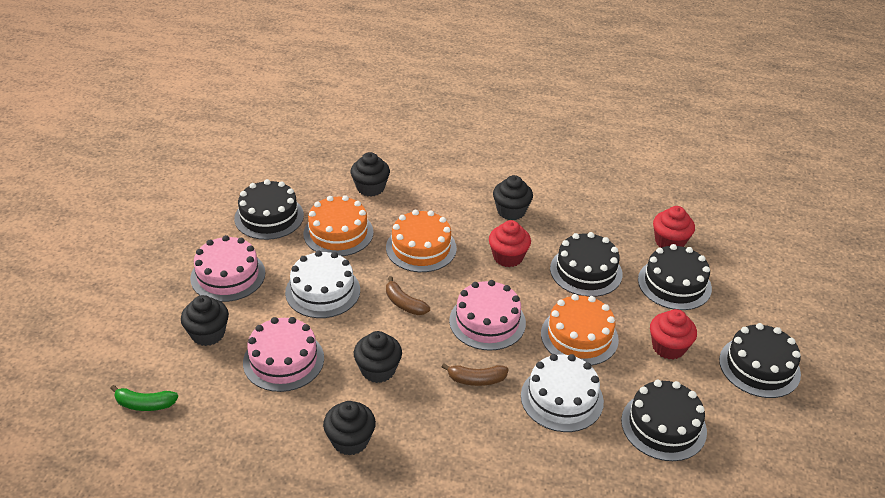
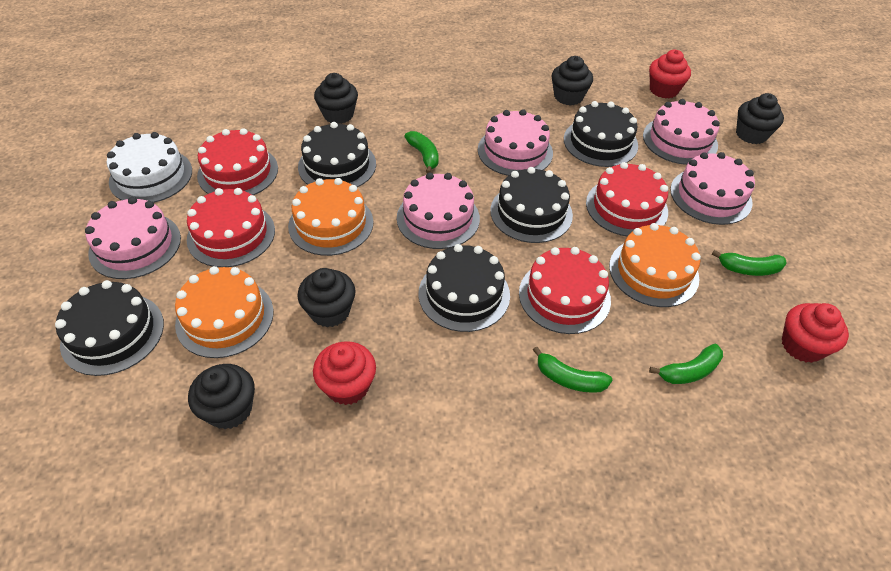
brown banana: 2 -> 0
green banana: 1 -> 4
pink cake: 3 -> 5
red cake: 0 -> 4
white cake: 2 -> 1

